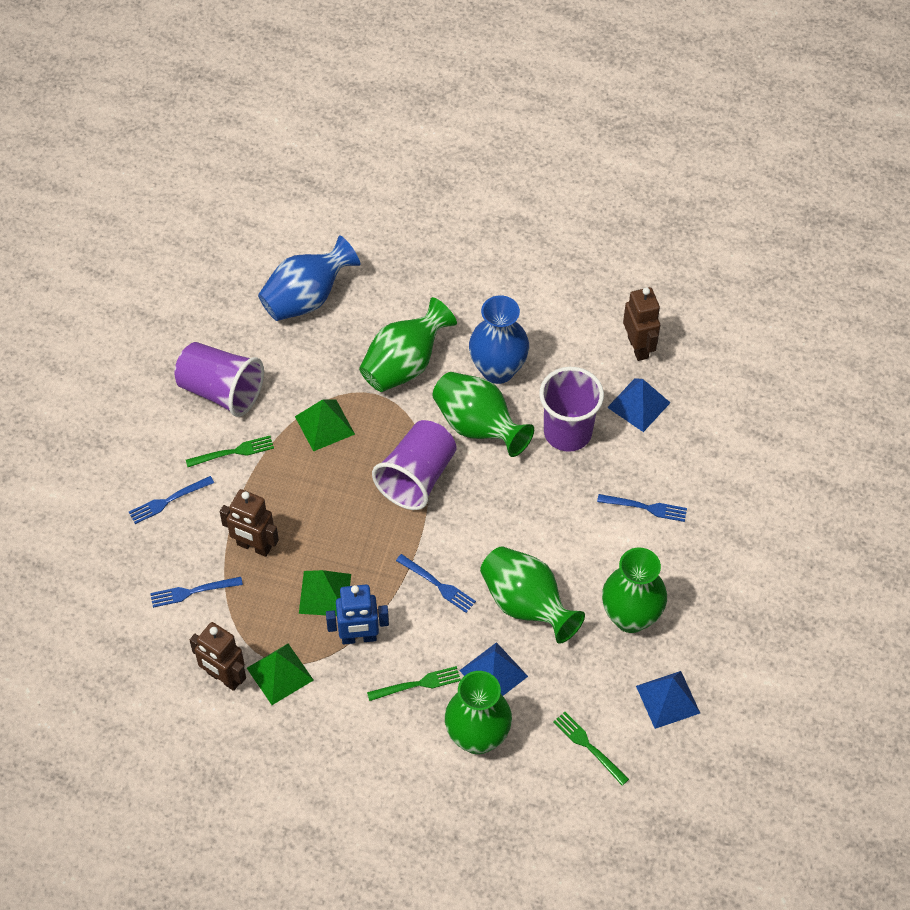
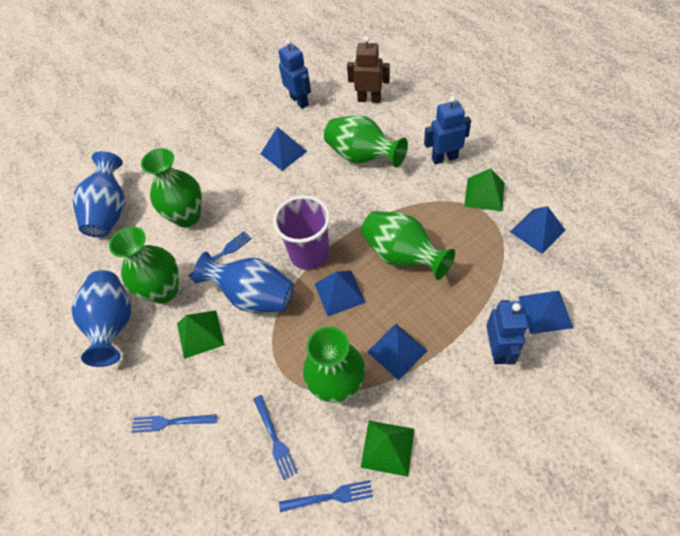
blue pyramid: 3 -> 5
blue robot: 1 -> 3
blue vase: 2 -> 3
brown robot: 3 -> 1
green fork: 3 -> 0
purple cup: 3 -> 1

